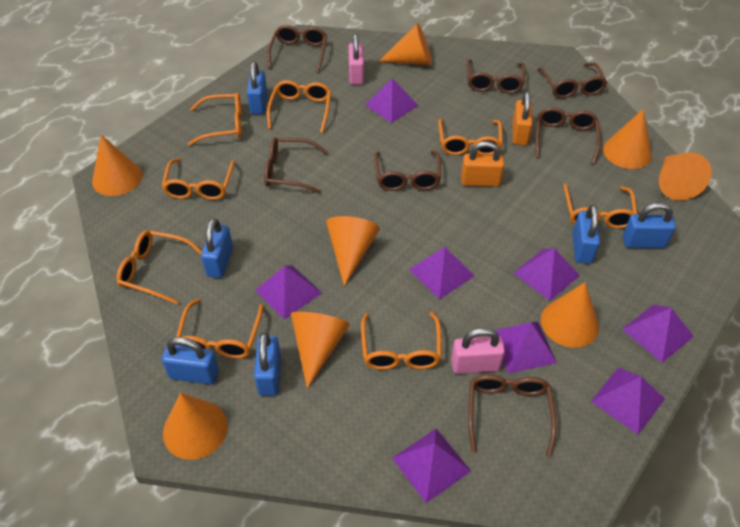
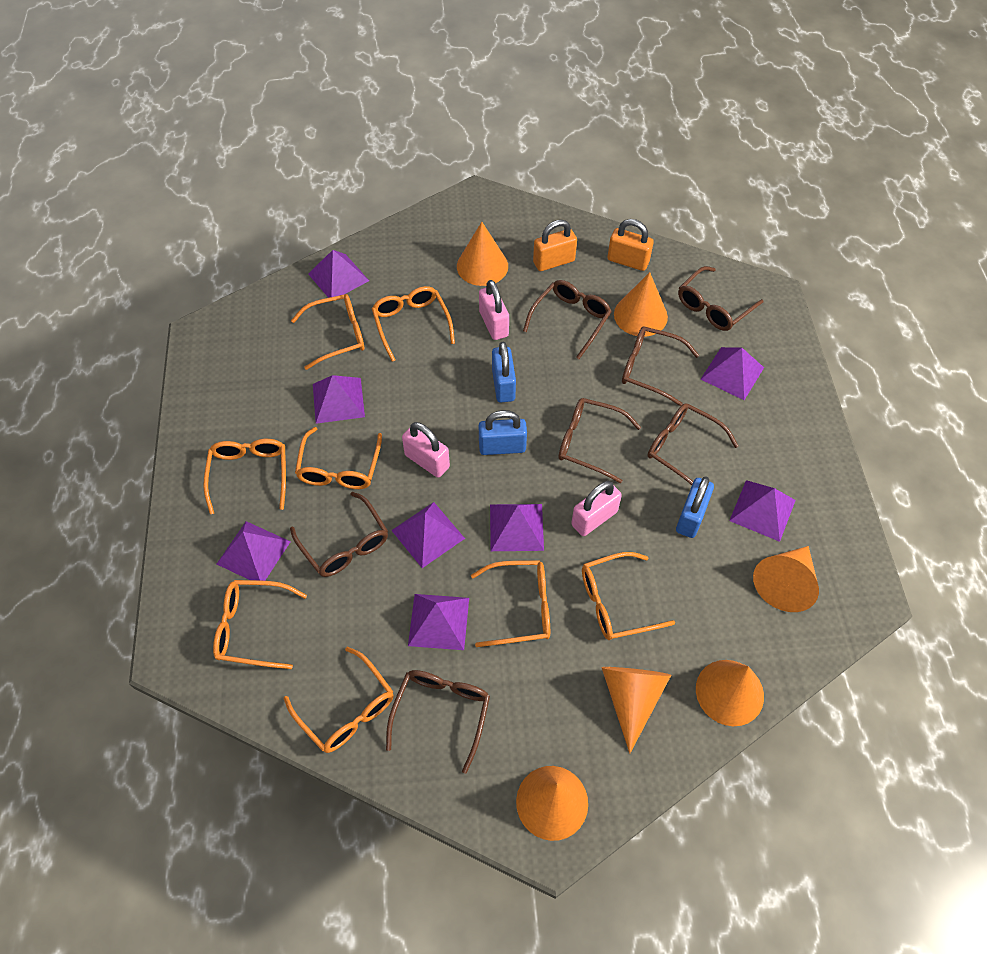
blue padlock: 6 -> 3
orange cone: 8 -> 6
pink padlock: 2 -> 3

